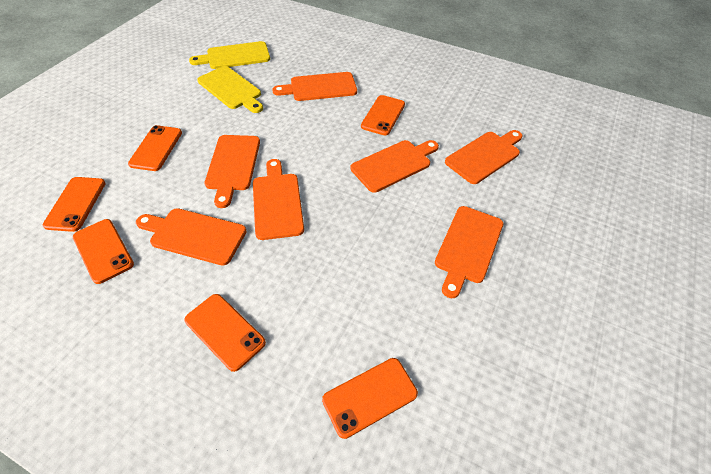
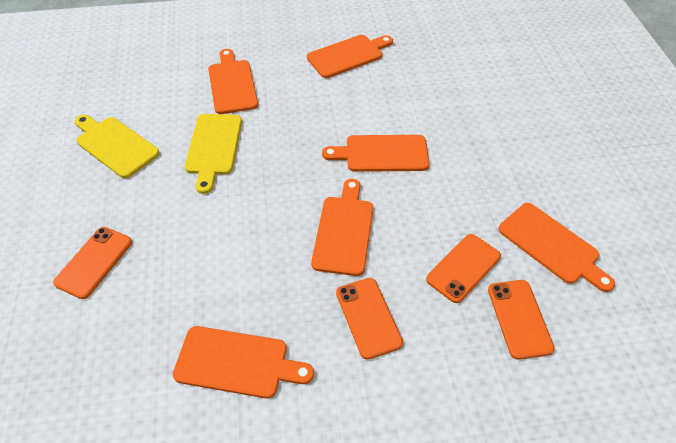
orange cutting board: 7 -> 6
orange phone: 6 -> 4

